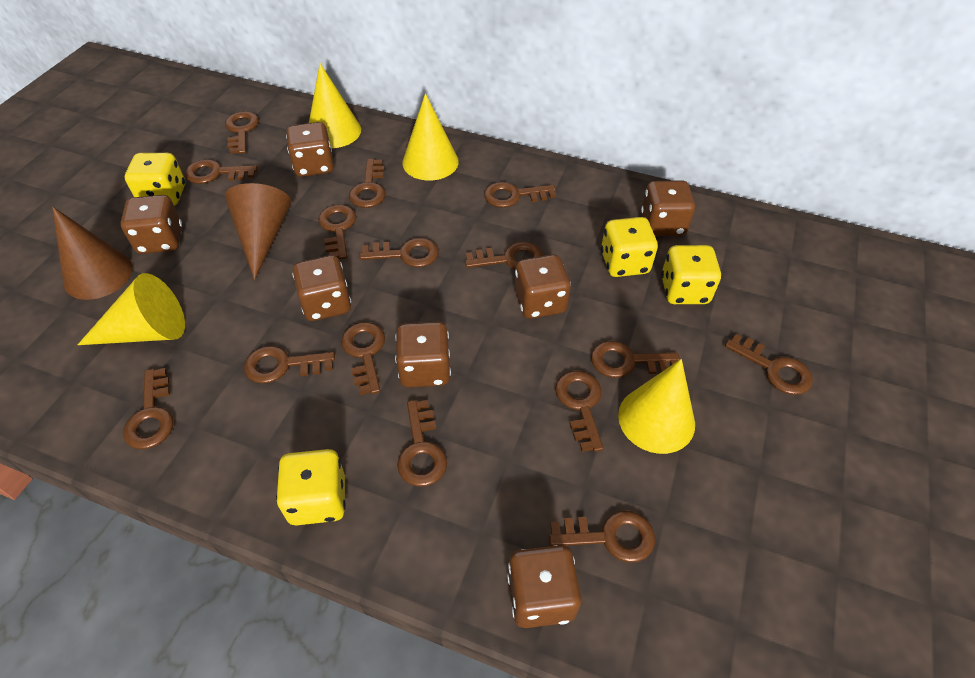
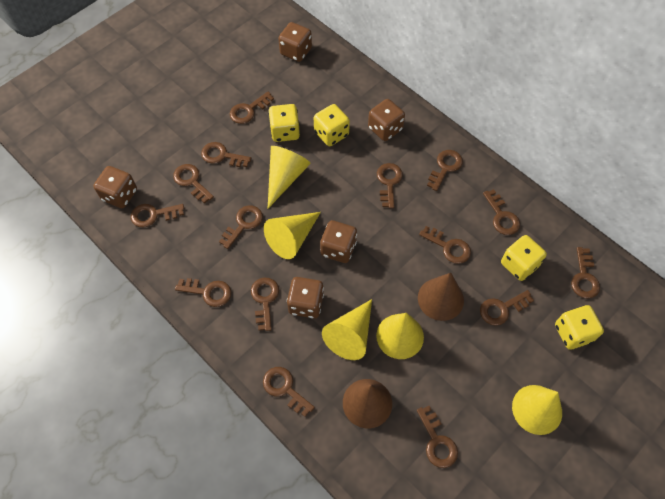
brown dice: 7 -> 5
yellow cone: 4 -> 5

